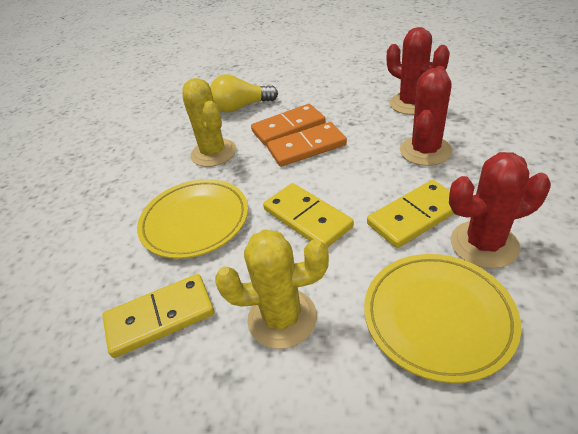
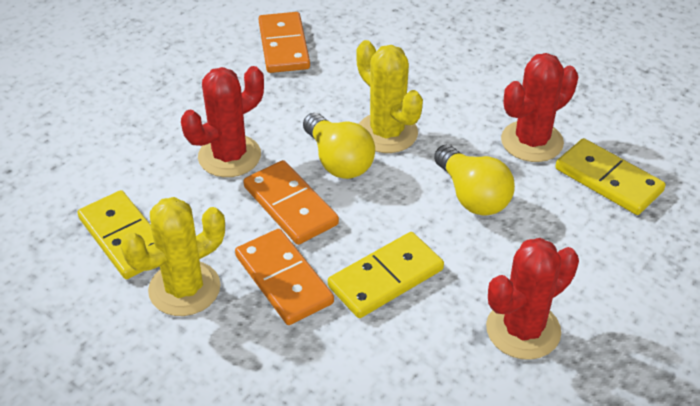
orange domino: 2 -> 3
yellow light bulb: 1 -> 2
yellow plate: 2 -> 0

